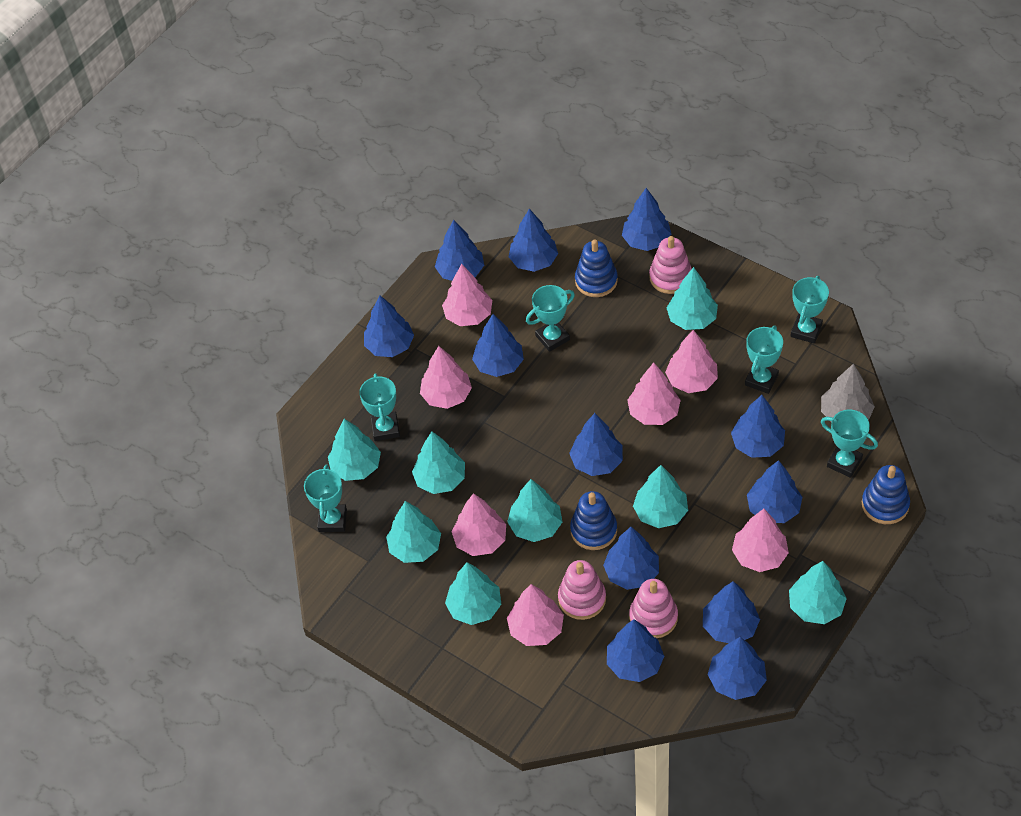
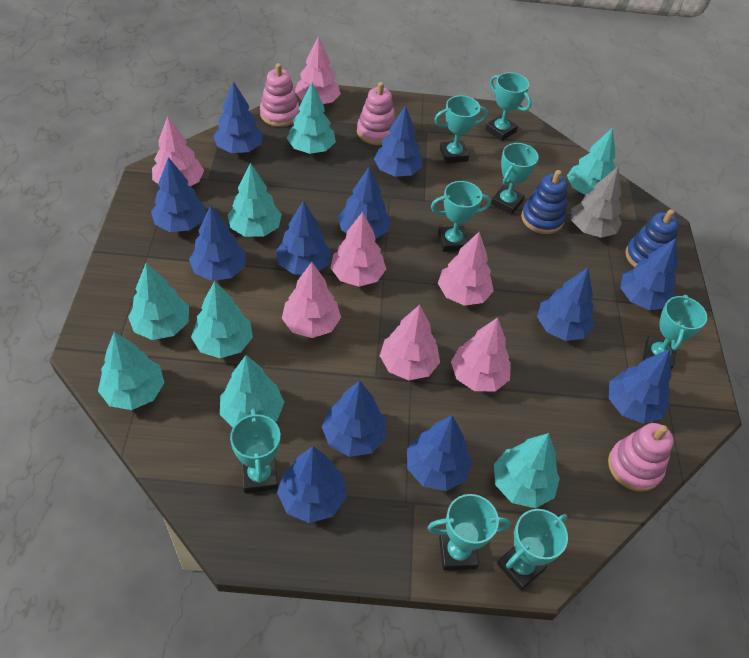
blue stacking toy: 3 -> 2
turquoise trophy: 6 -> 8

